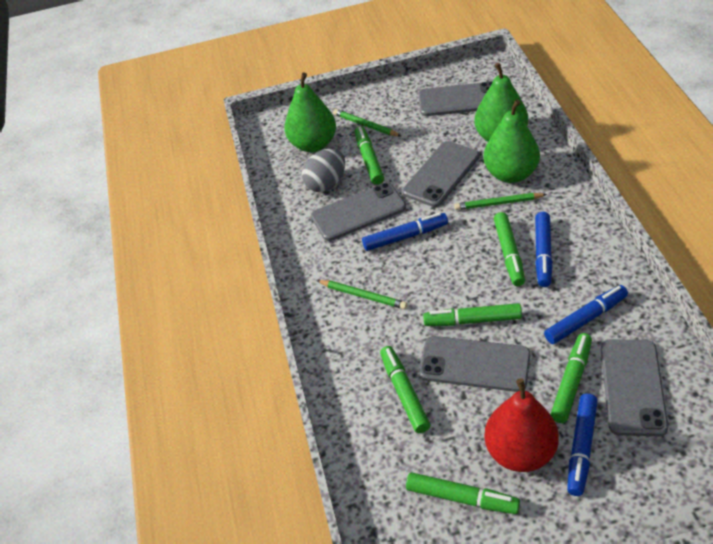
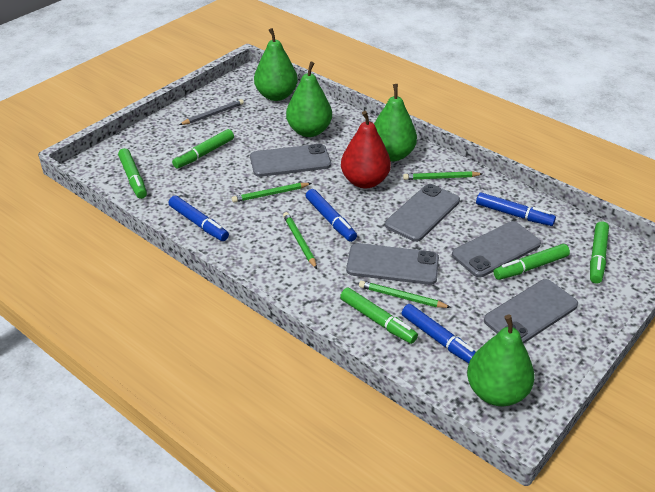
green marker: 6 -> 5
green pear: 3 -> 4
green pencil: 3 -> 4
grey egg: 1 -> 0
grey pencil: 0 -> 1

